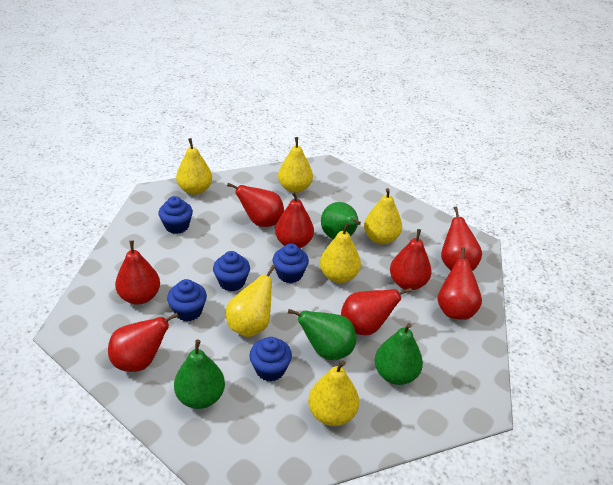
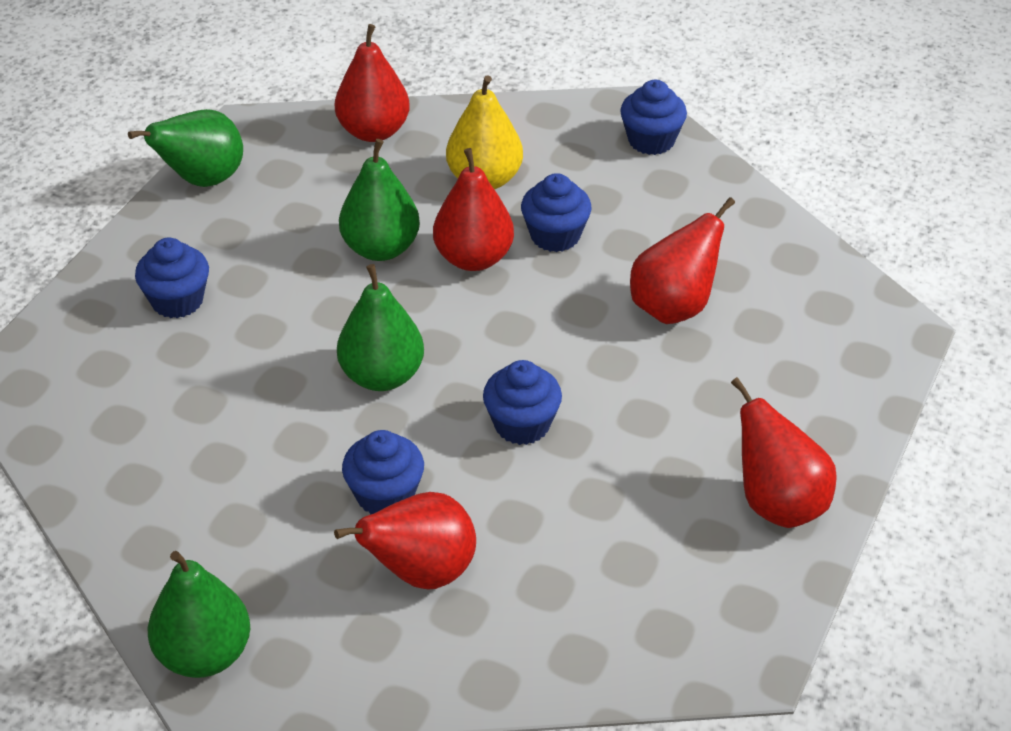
red pear: 8 -> 5
yellow pear: 6 -> 1

